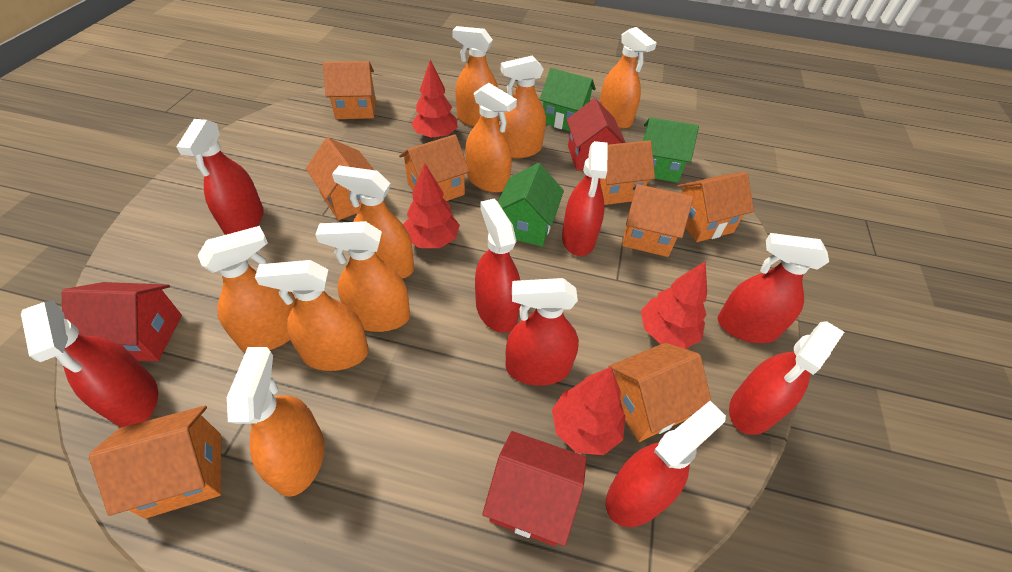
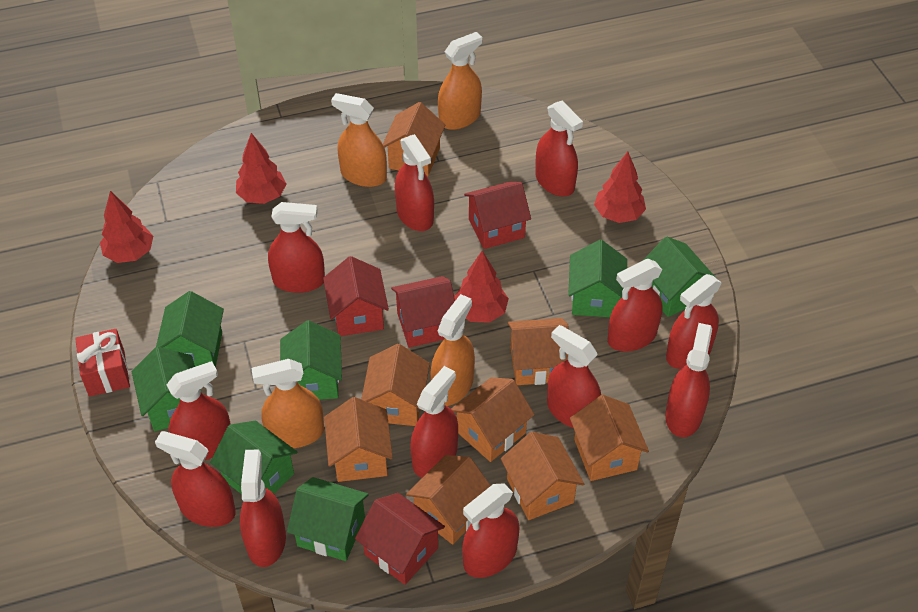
green house: 3 -> 7
orange spray bottle: 9 -> 4
red gift: 0 -> 1
red house: 3 -> 4
red spray bottle: 8 -> 12

